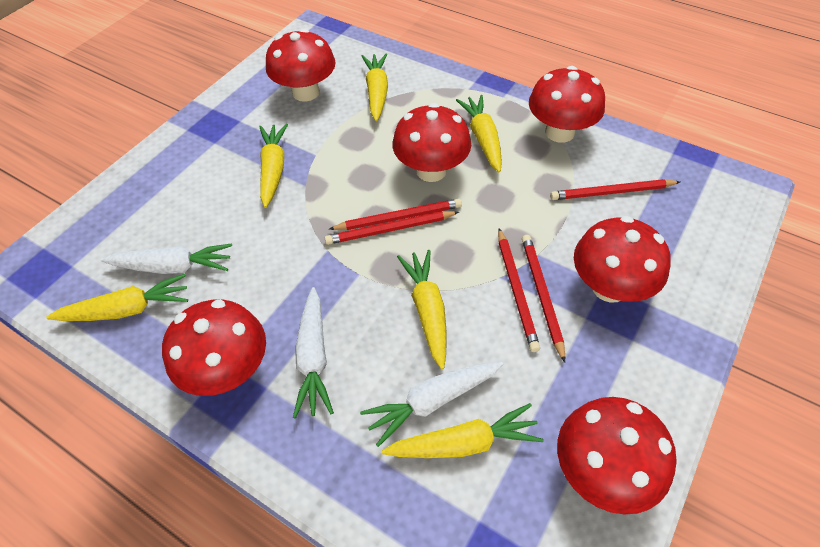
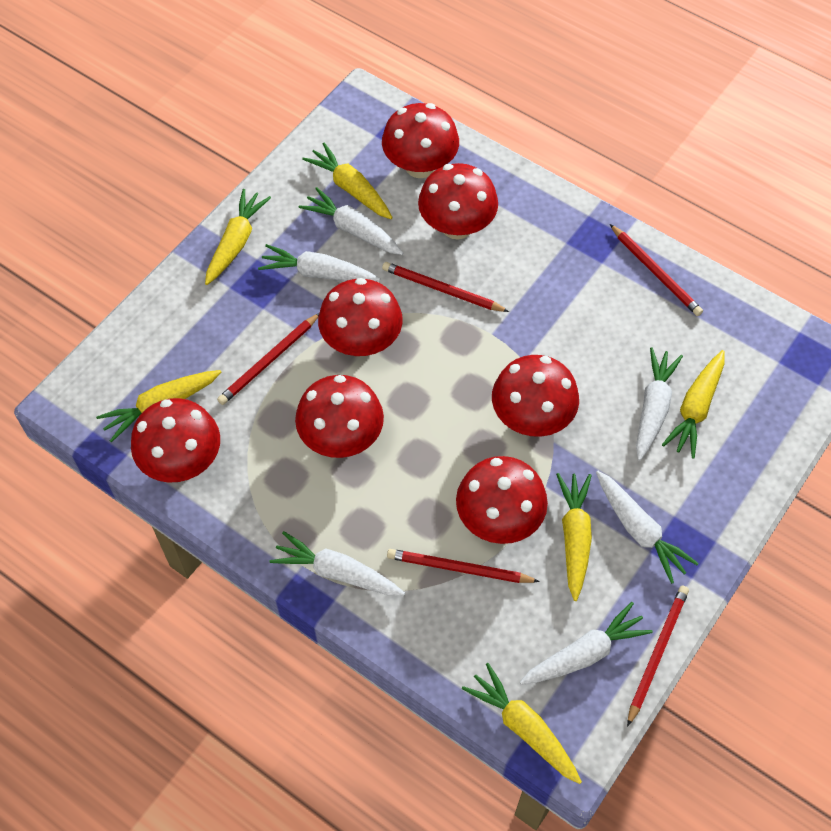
red mushroom: 6 -> 7
white carrot: 3 -> 6

